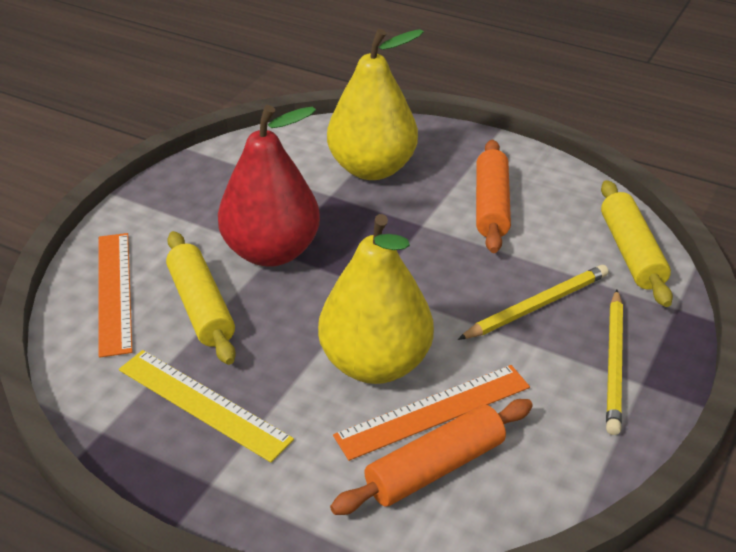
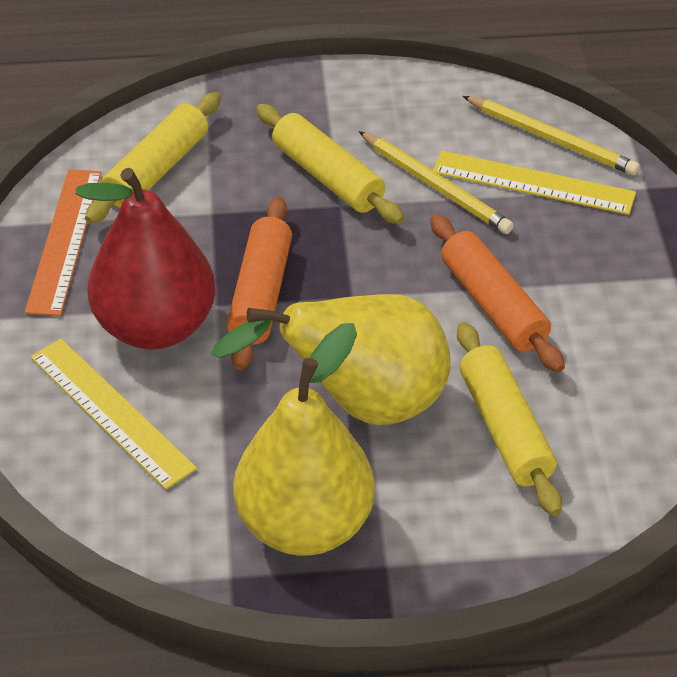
orange ruler: 2 -> 1
yellow rolling pin: 2 -> 3
yellow ruler: 1 -> 2

